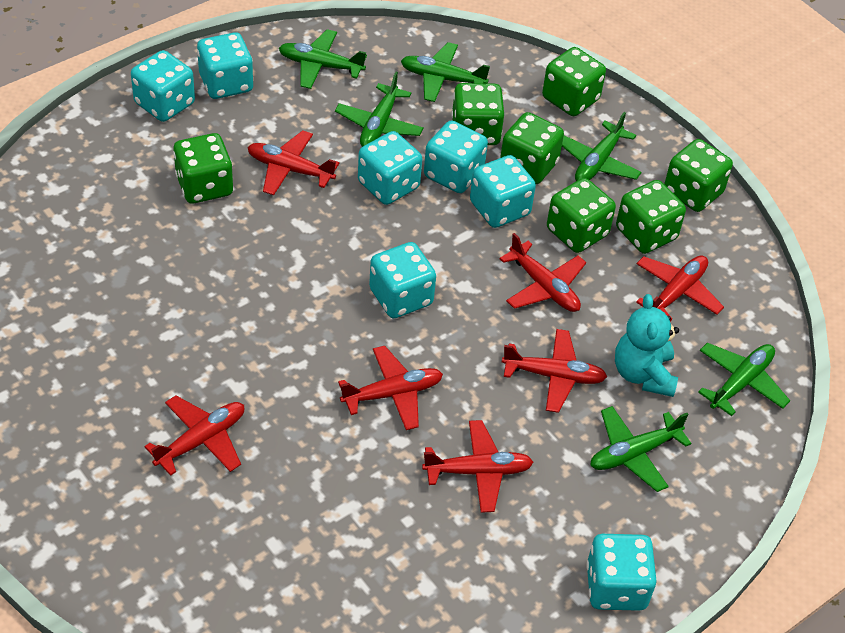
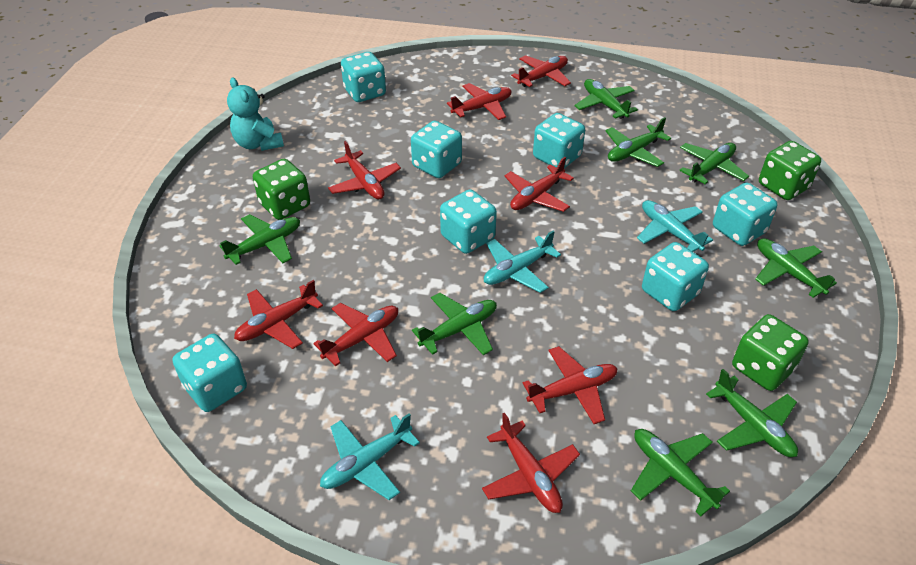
green dice: 7 -> 3
green plane: 6 -> 8
red plane: 7 -> 8
turquoise plane: 0 -> 3

